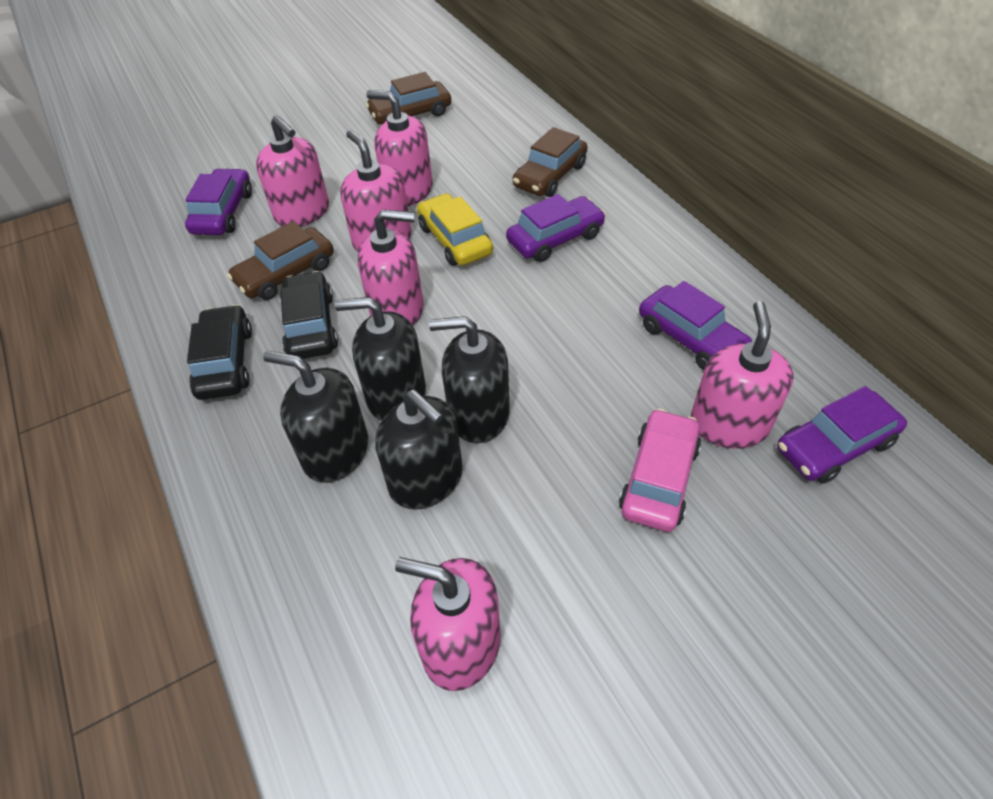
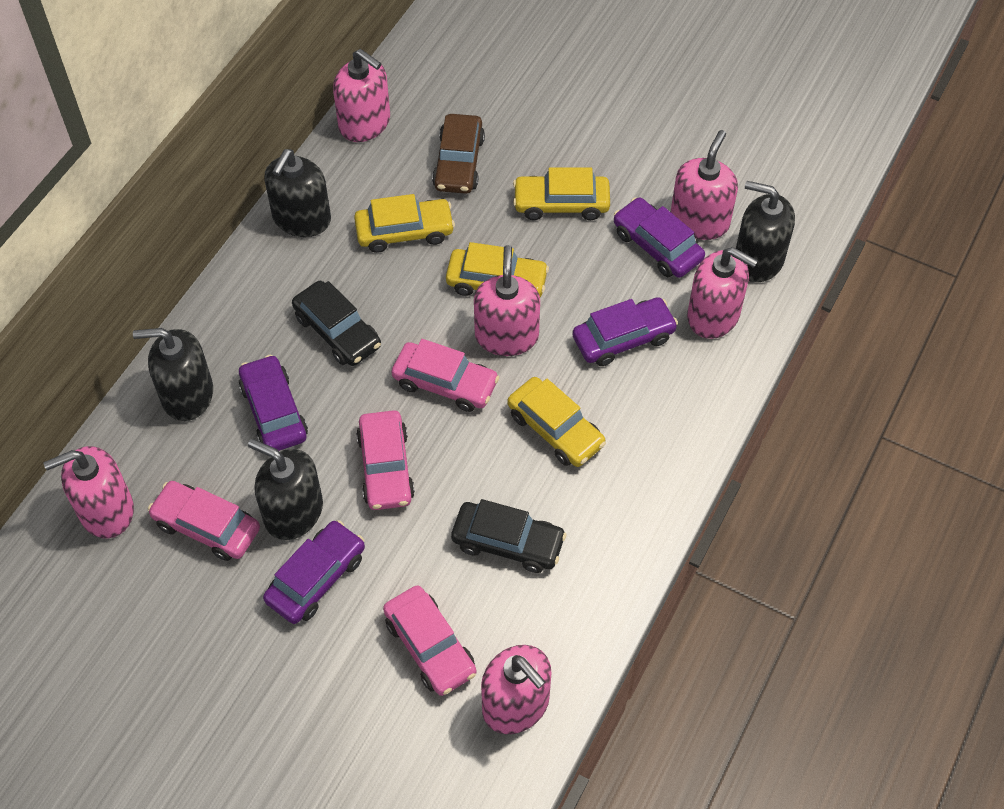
brown car: 3 -> 1
pink car: 1 -> 4
yellow car: 1 -> 4

